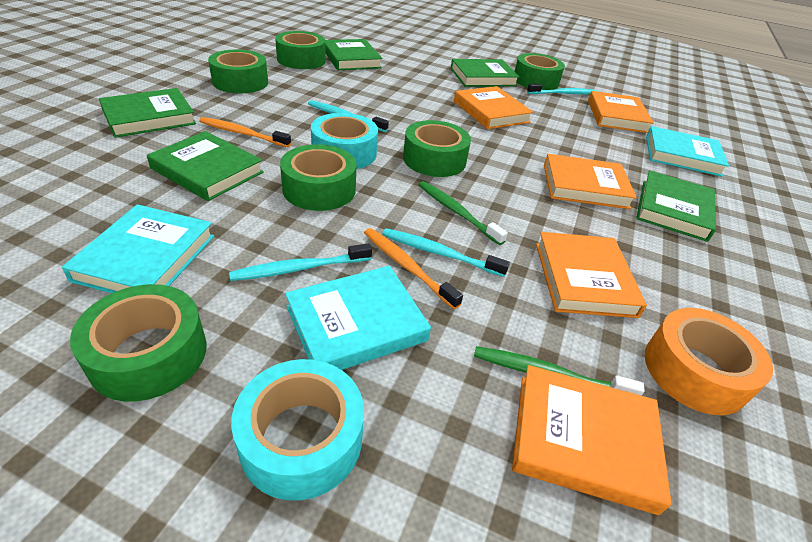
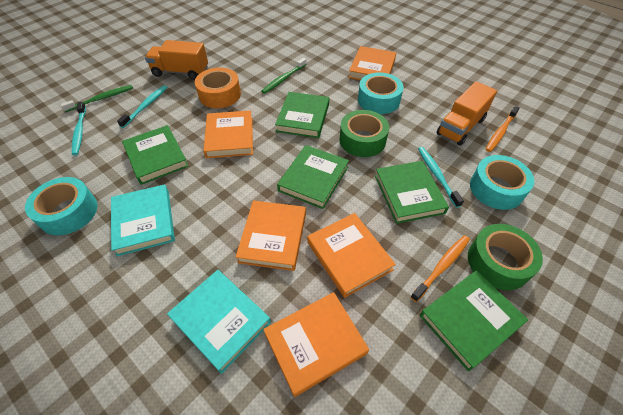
green tape: 6 -> 2
orange truck: 0 -> 2
turquoise book: 3 -> 2
turquoise tape: 2 -> 3
turquoise toothbrush: 4 -> 3

